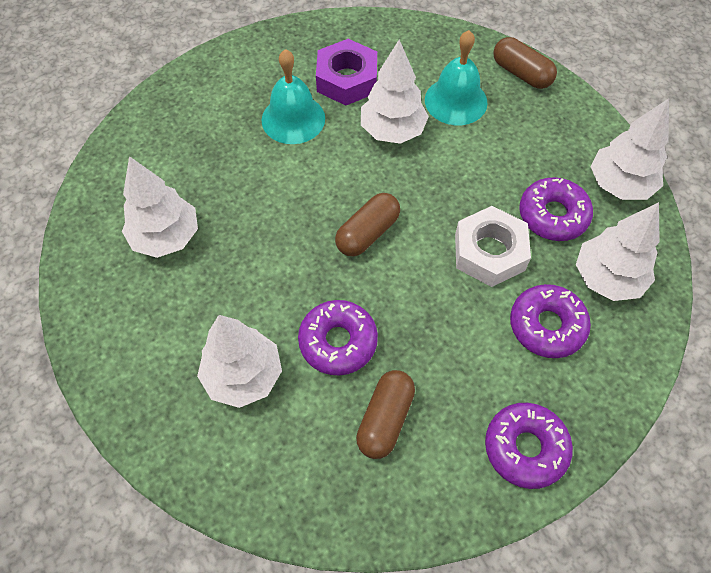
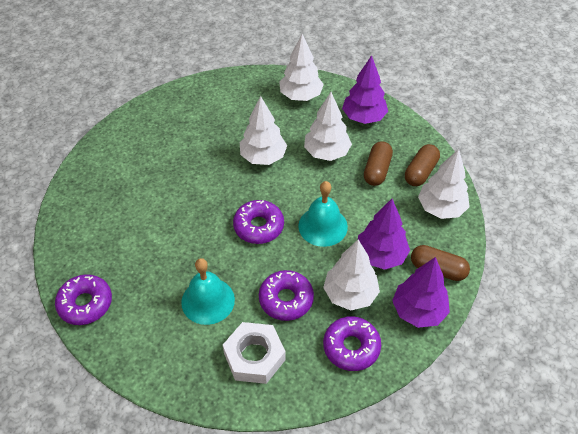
purple nut: 1 -> 0
purple tree: 0 -> 3

